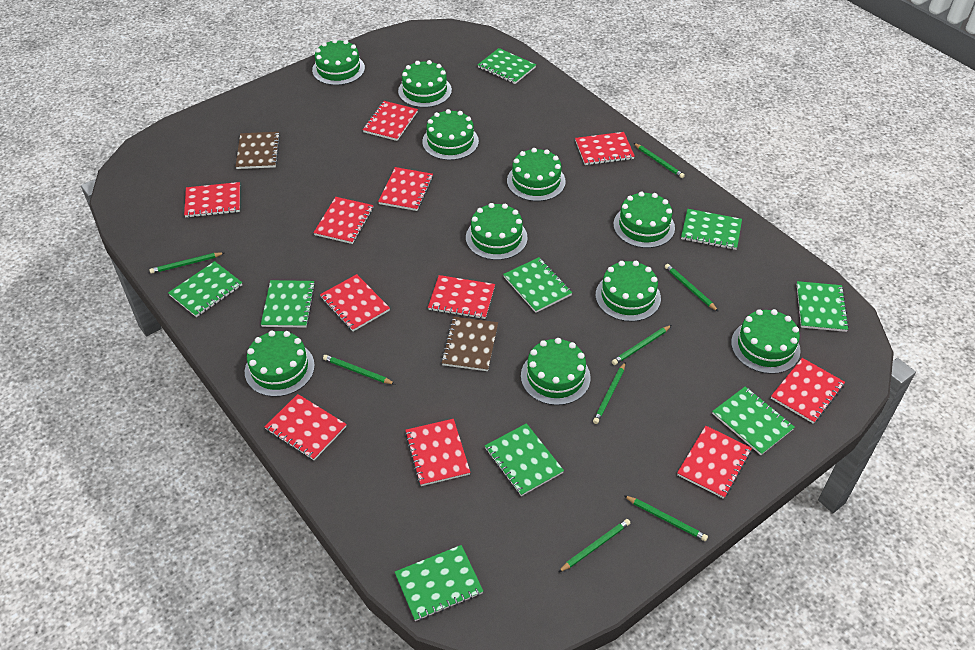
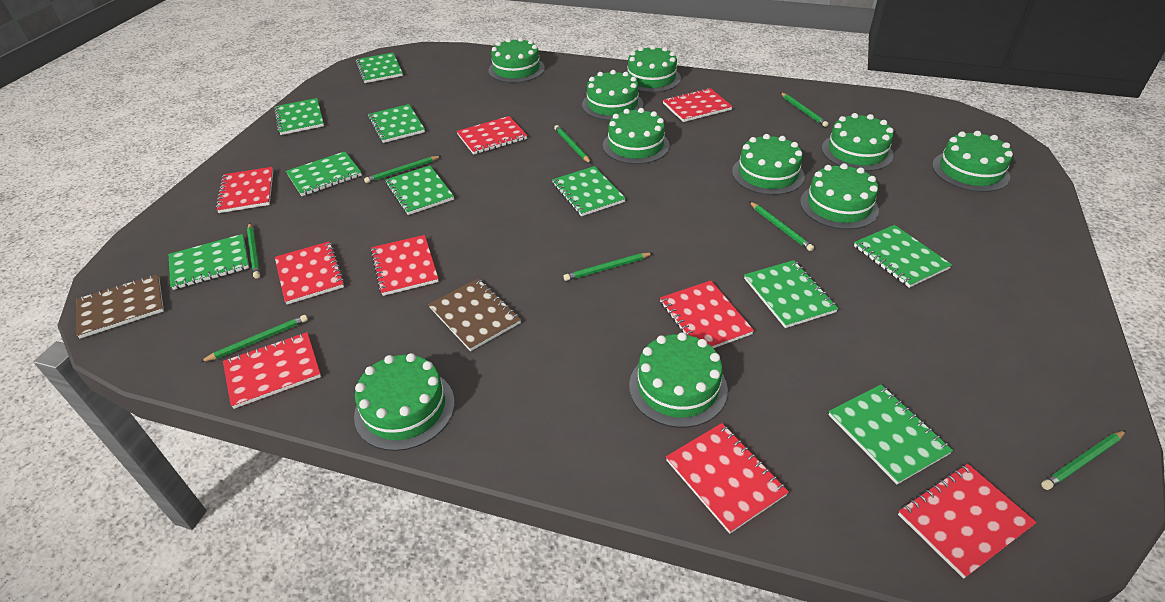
green notebook: 9 -> 10
red notebook: 11 -> 9

